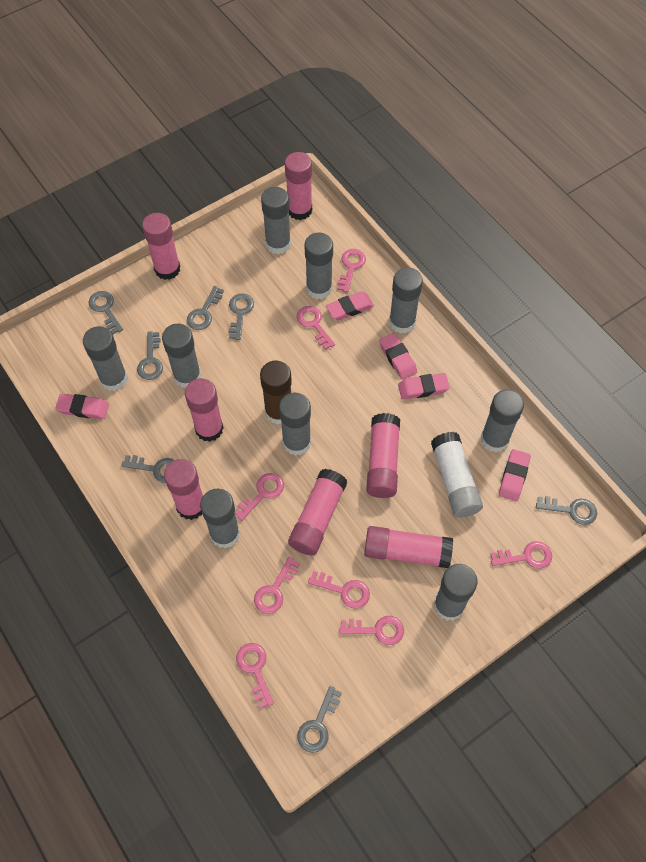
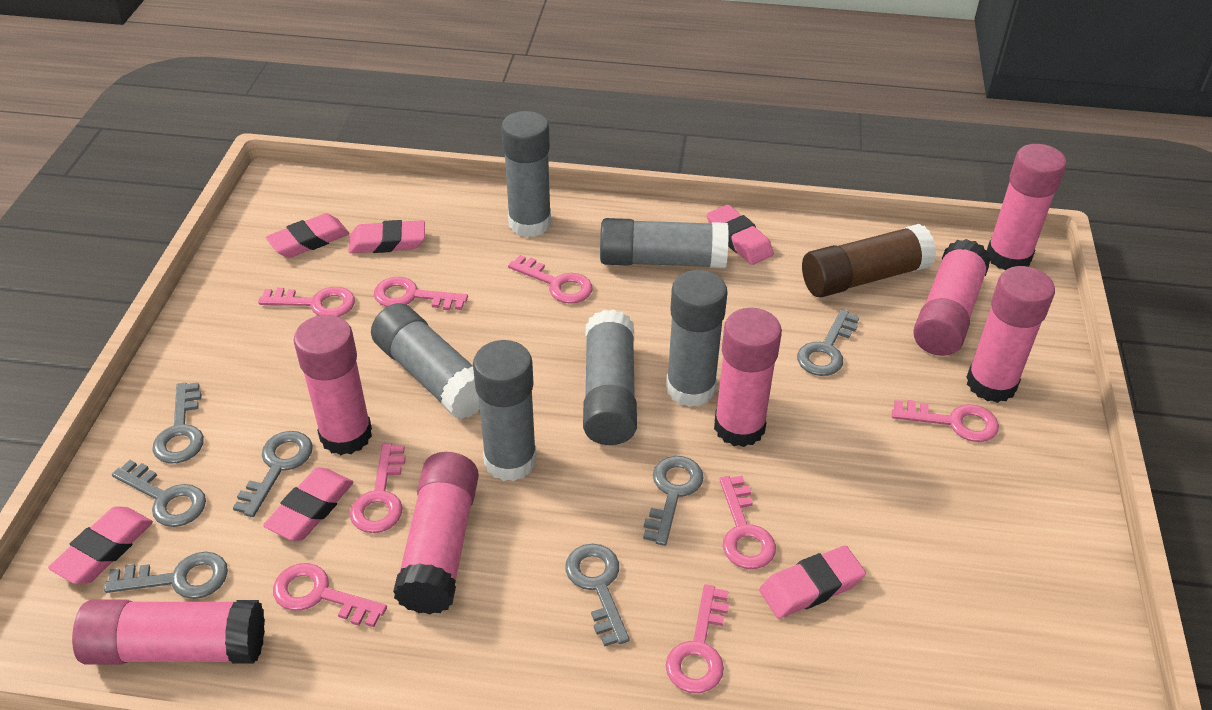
grey glue stick: 9 -> 6
pink eraser: 5 -> 6
white glue stick: 1 -> 0

